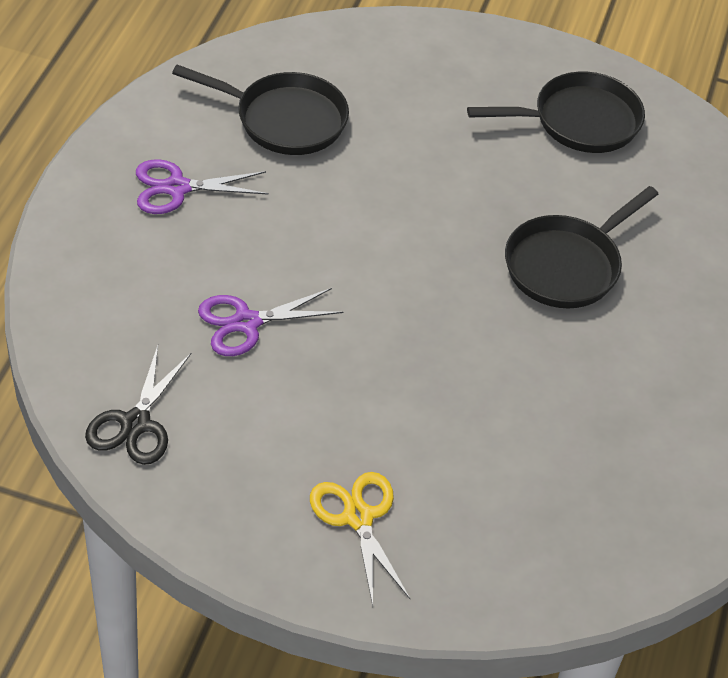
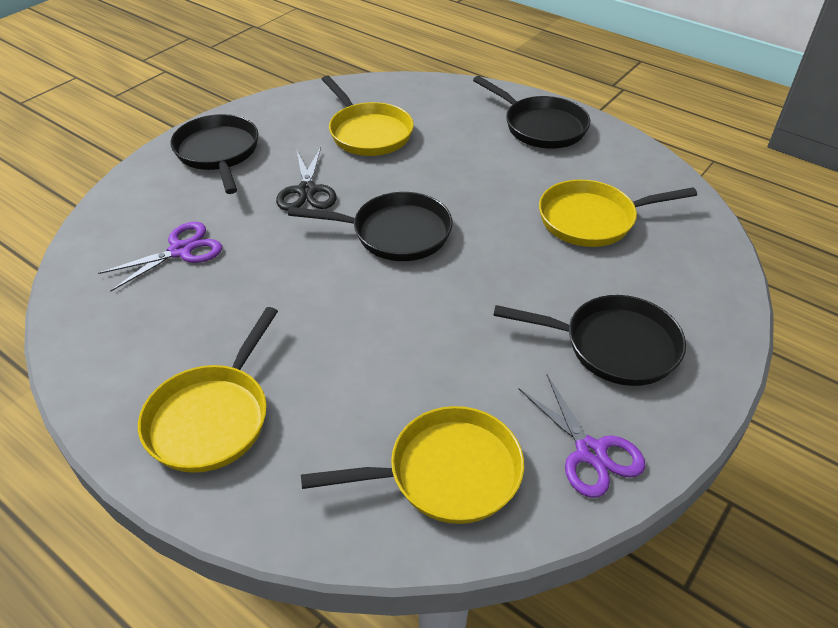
black pan: 3 -> 4
yellow pan: 0 -> 4
yellow scissors: 1 -> 0

